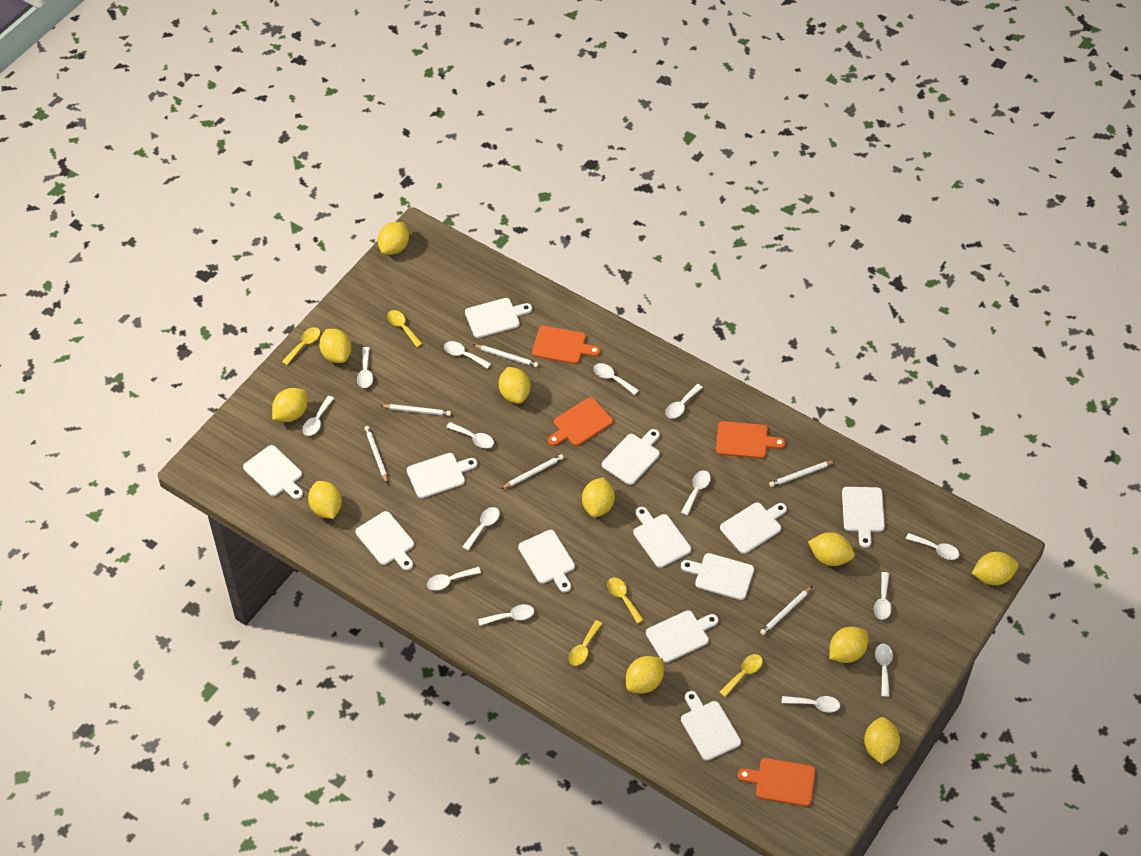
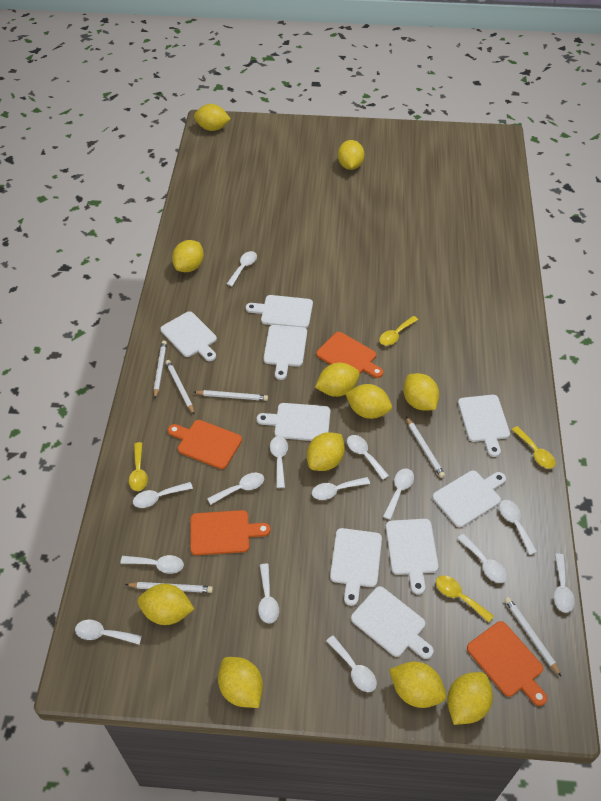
white cutting board: 12 -> 9
yellow spoon: 5 -> 4

